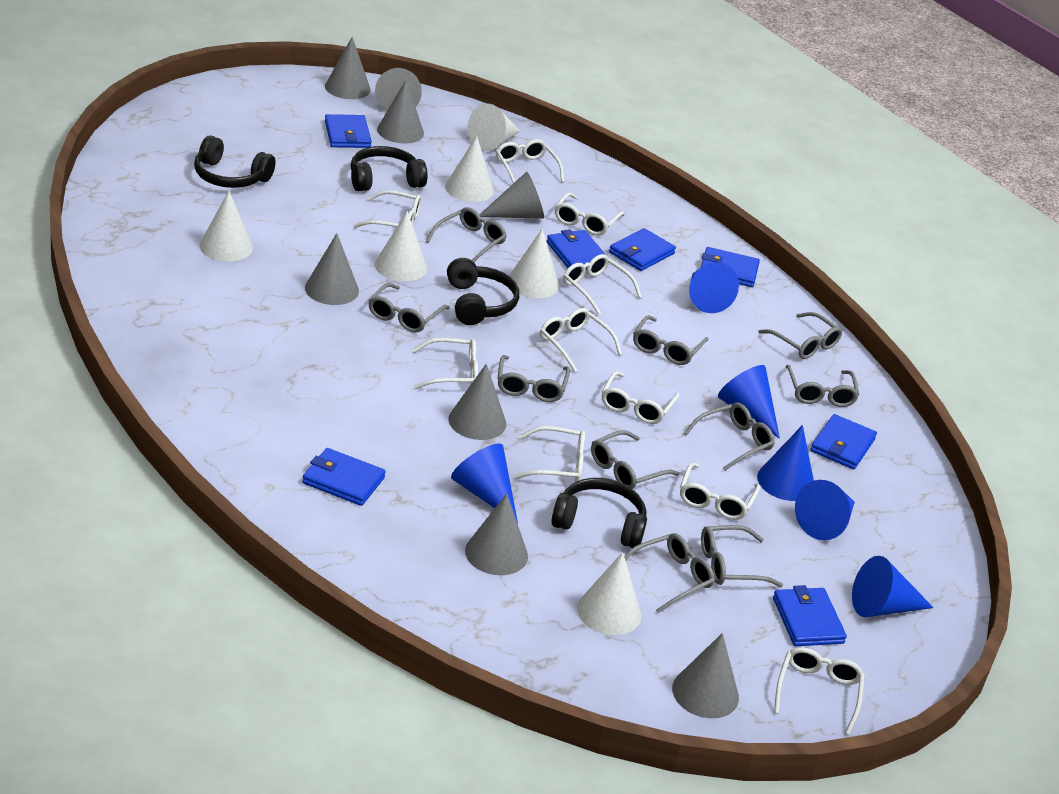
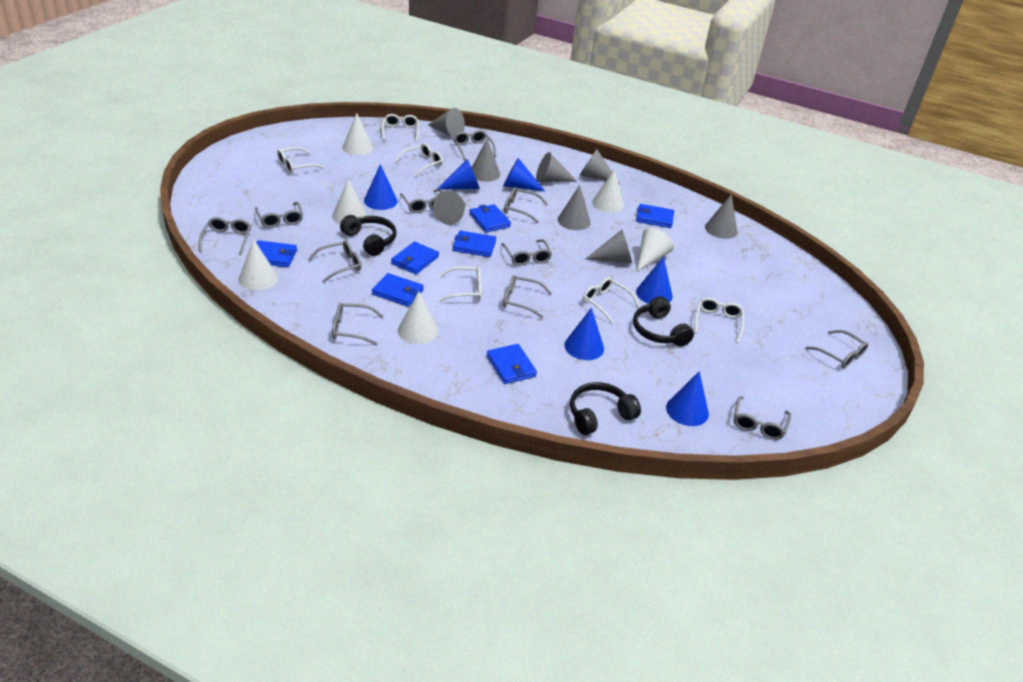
black headphones: 4 -> 3
grey glasses: 10 -> 11
white glasses: 10 -> 6

